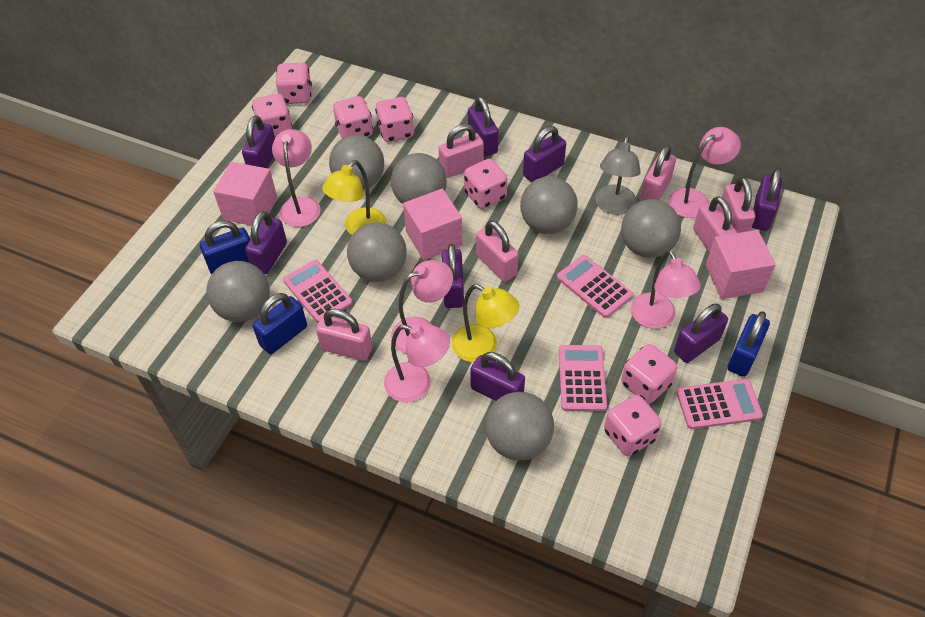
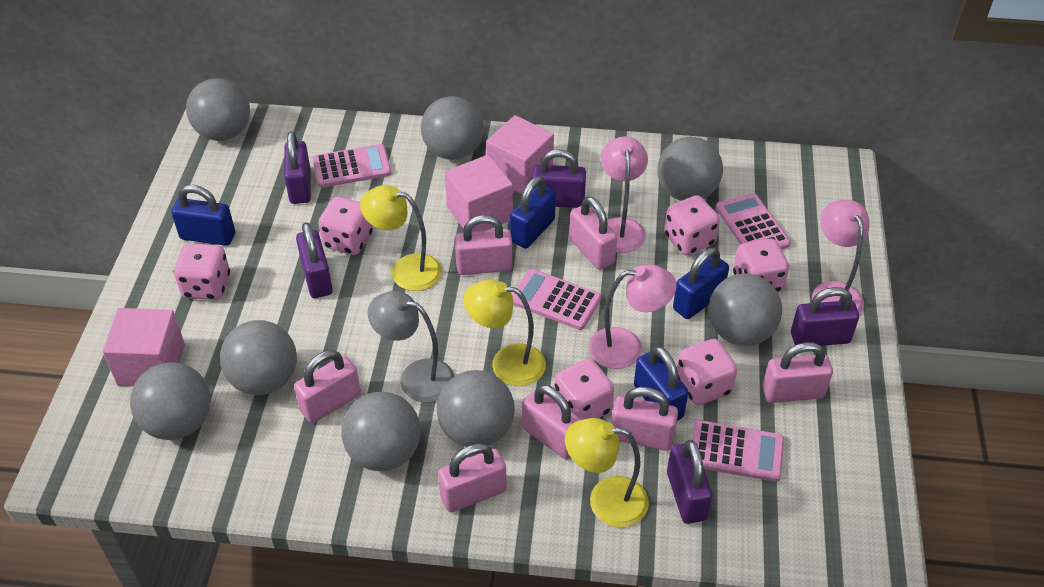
blue padlock: 3 -> 4
grey ball: 7 -> 8
pink dice: 7 -> 6
pink lamp: 5 -> 3
pink padlock: 6 -> 7
purple padlock: 8 -> 5
yellow lamp: 2 -> 3

